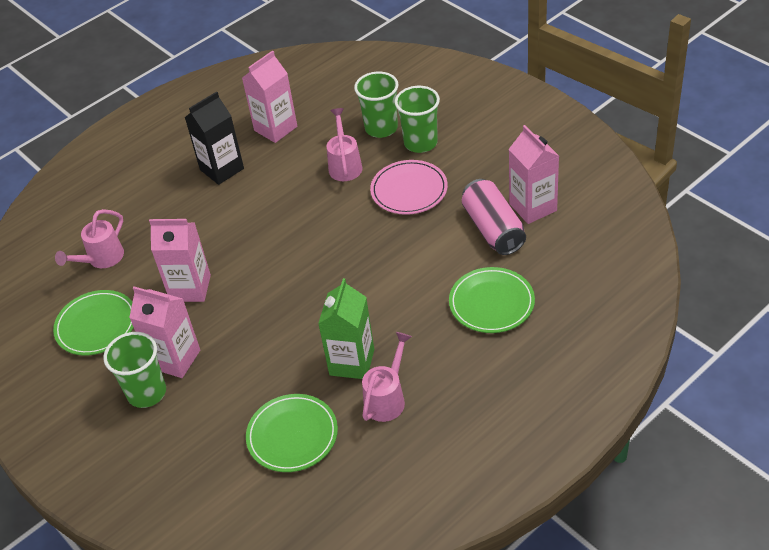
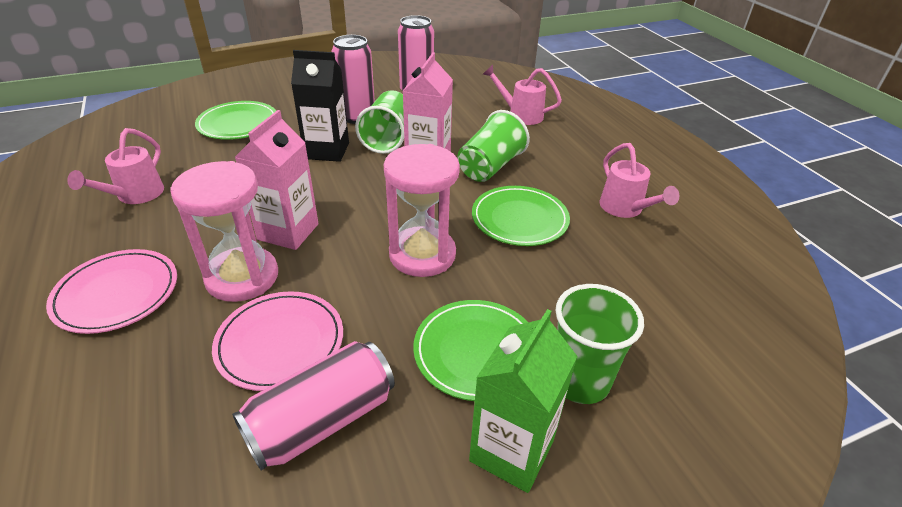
pink can: 1 -> 3
pink carton: 4 -> 2
pink hourglass: 0 -> 2
pink plate: 1 -> 2

